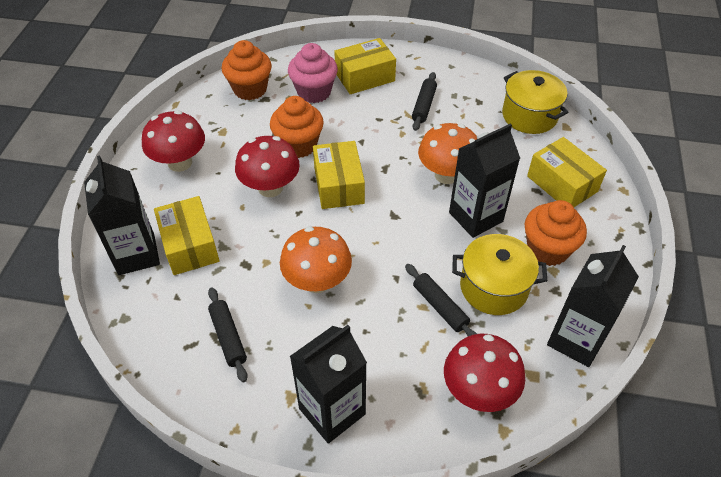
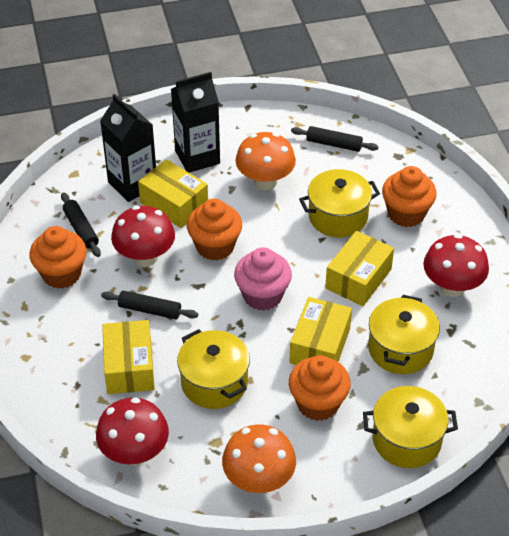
black carton: 4 -> 2
orange cupcake: 3 -> 4
yellow pot: 2 -> 4

